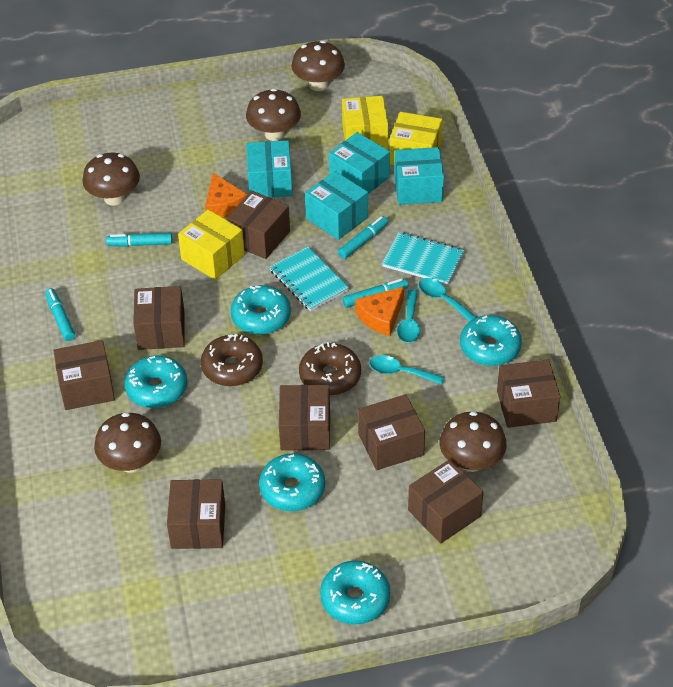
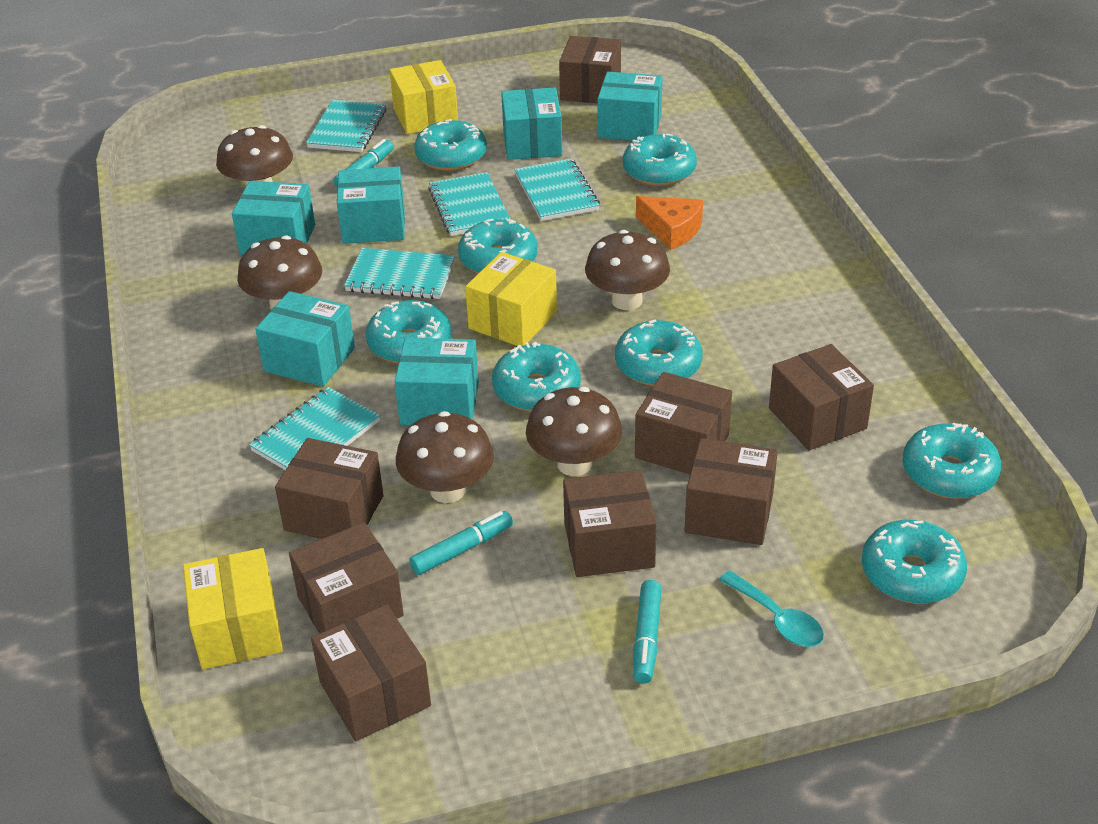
brown donut: 2 -> 0
orange cheese: 2 -> 1
turquoise box: 4 -> 6
turquoise donut: 5 -> 8
turquoise marker: 4 -> 3
turquoise notebook: 2 -> 5
turquoise spoon: 3 -> 1

